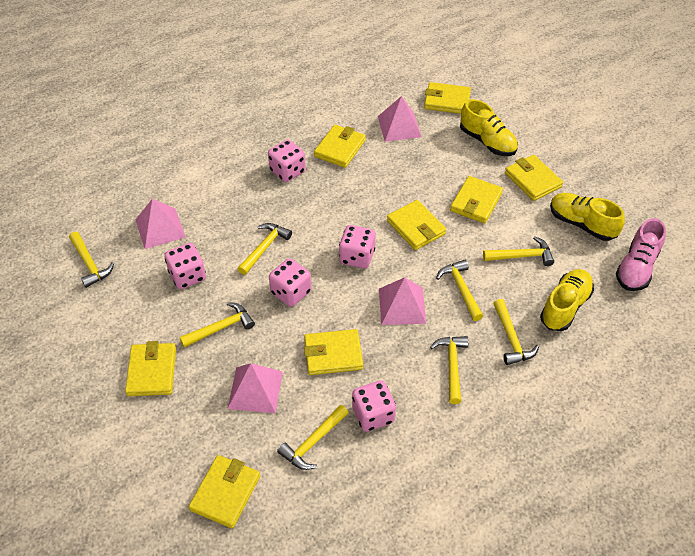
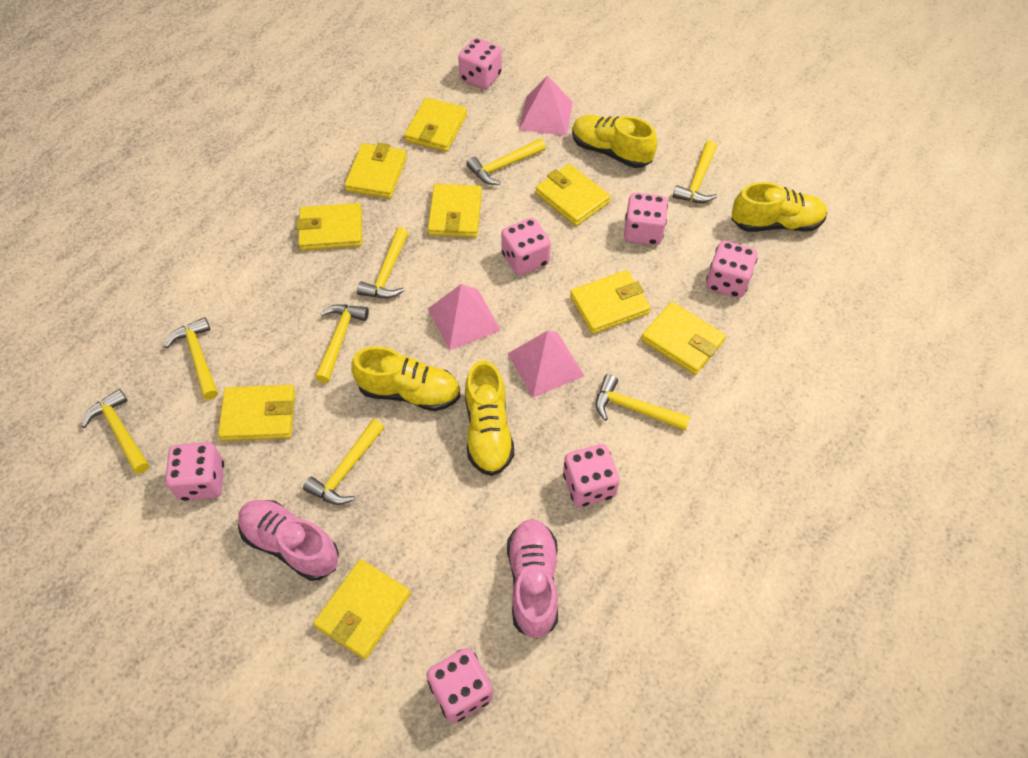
pink dice: 5 -> 7
pink pyramid: 4 -> 3
pink shoe: 1 -> 2
yellow shoe: 3 -> 4
yellow wallet: 8 -> 9

